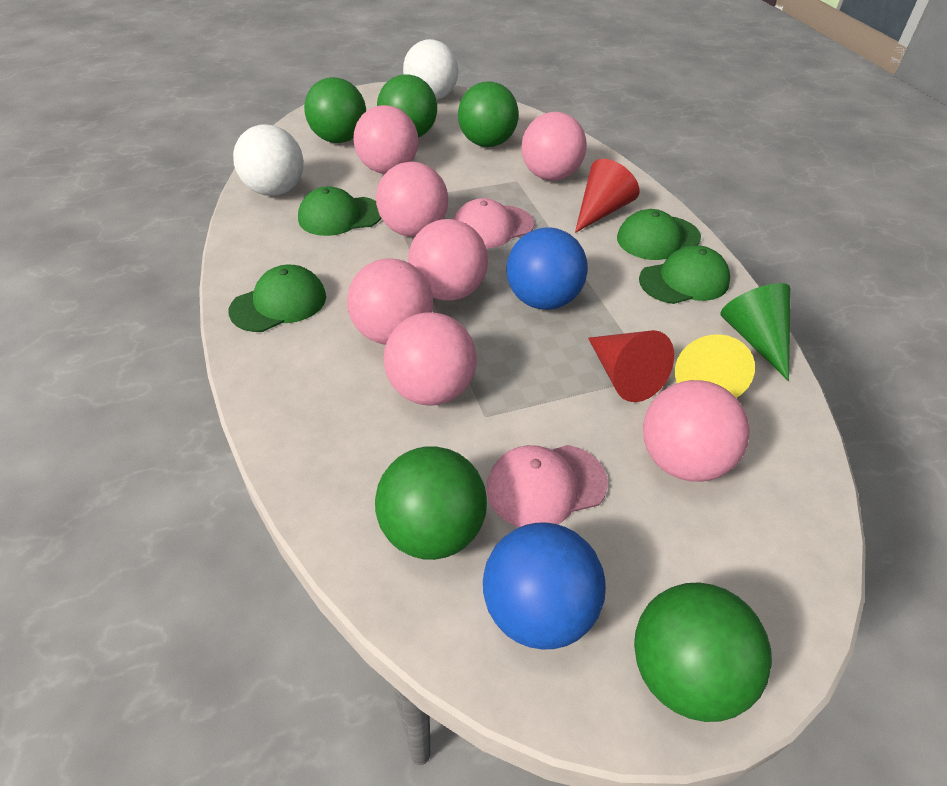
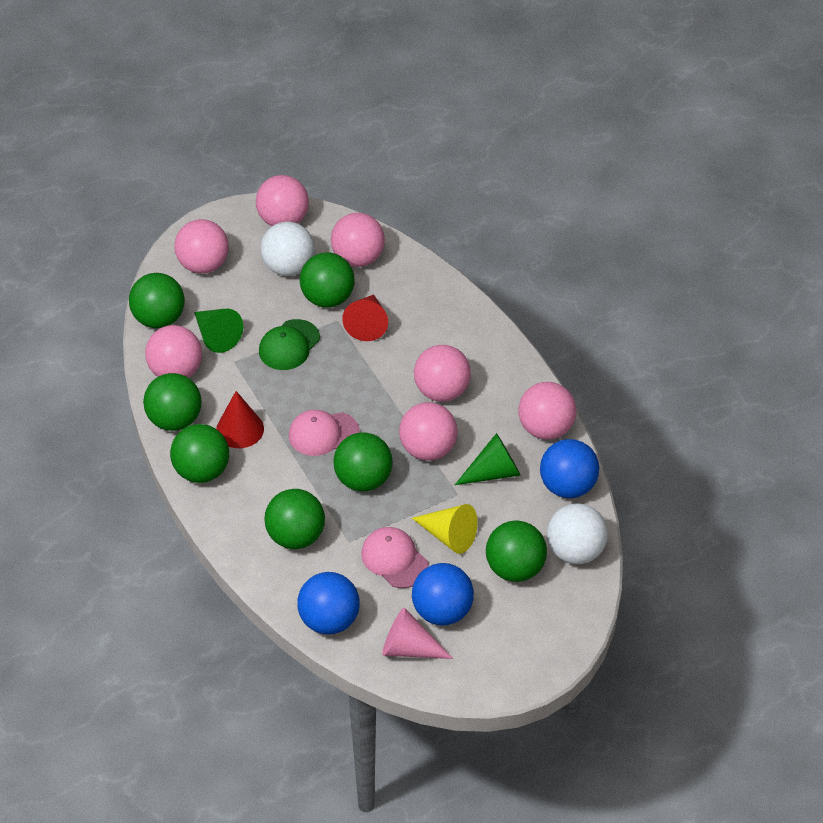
blue ball: 2 -> 3
green ball: 5 -> 7
green cap: 4 -> 1
green cone: 1 -> 2
pink cone: 0 -> 1

